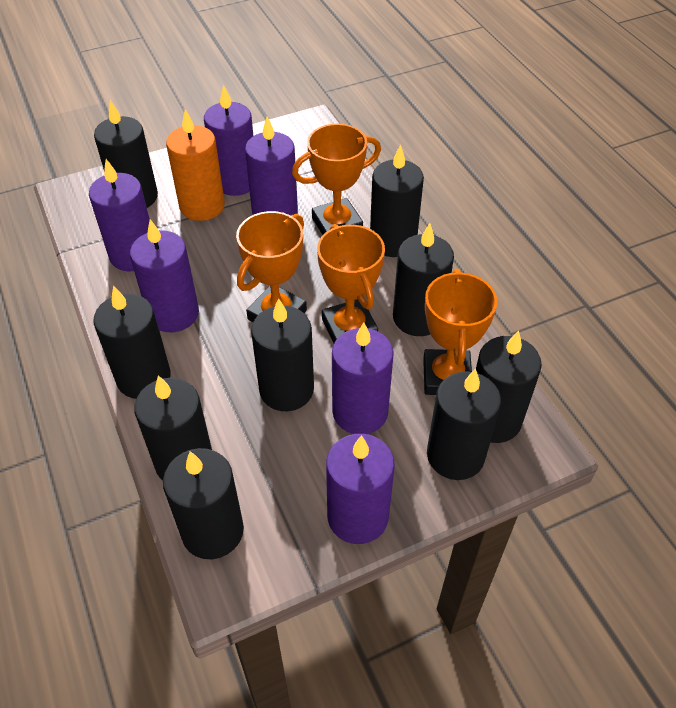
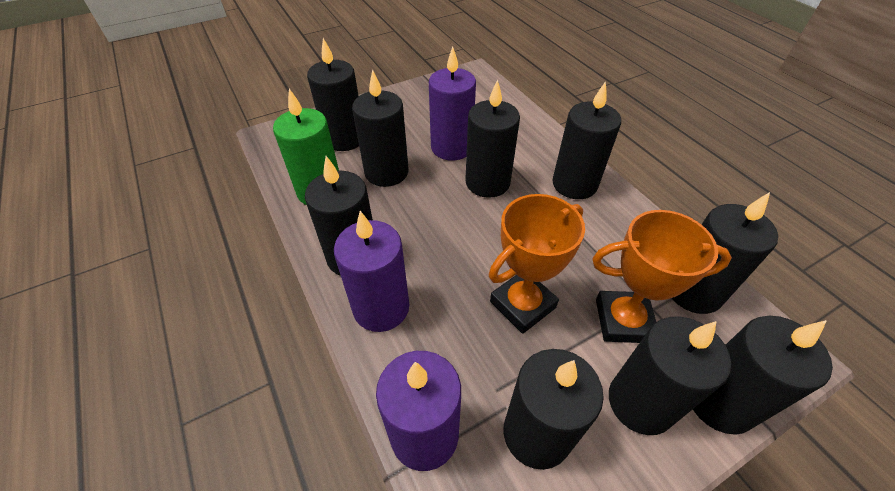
green candle: 0 -> 1
orange candle: 1 -> 0
orange trophy: 4 -> 2
purple candle: 6 -> 3

